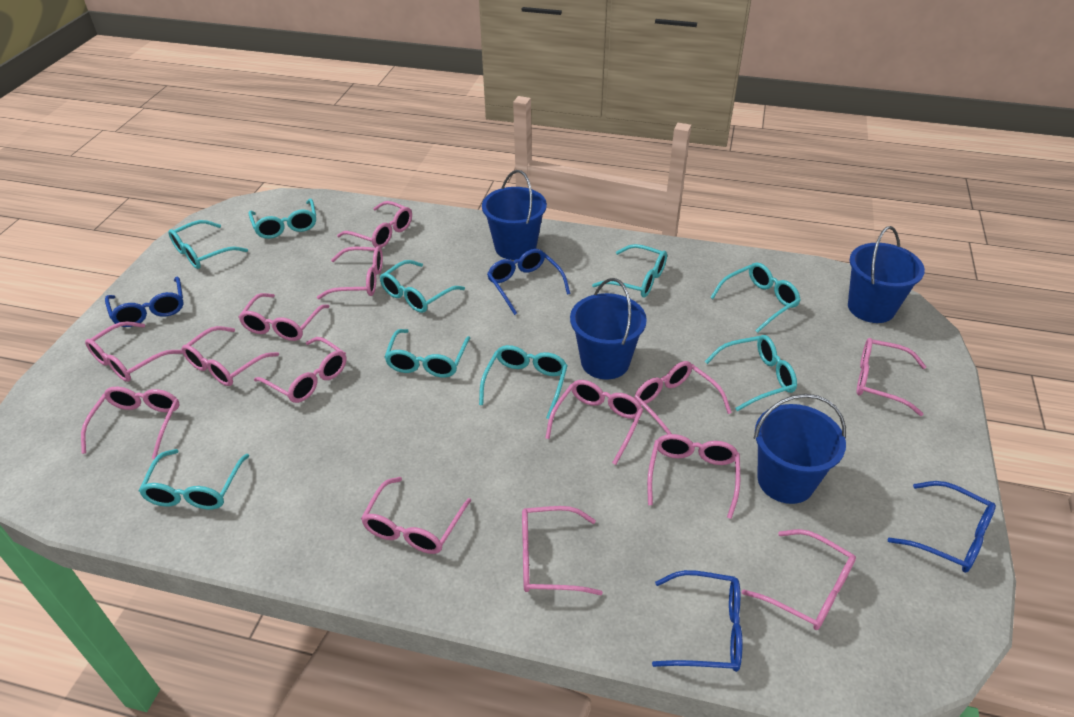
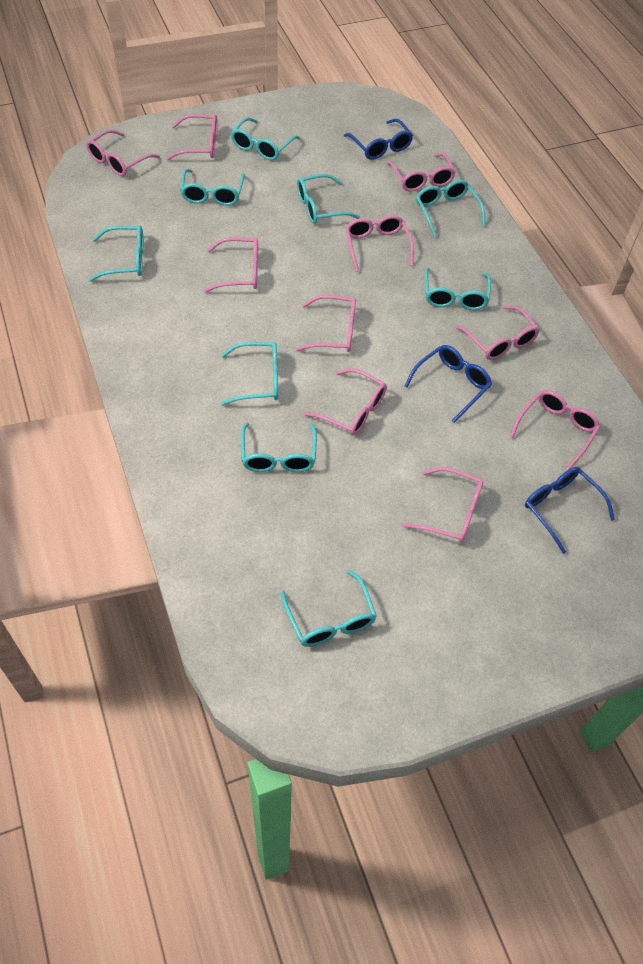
blue bucket: 4 -> 0
blue glasses: 4 -> 3
pink glasses: 14 -> 10

